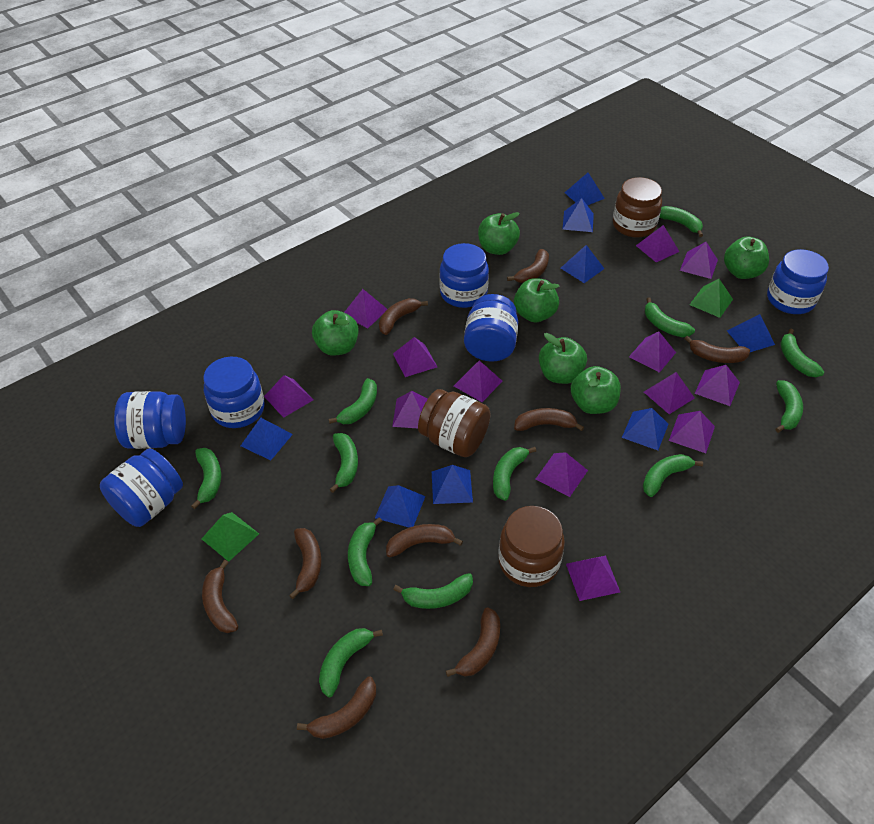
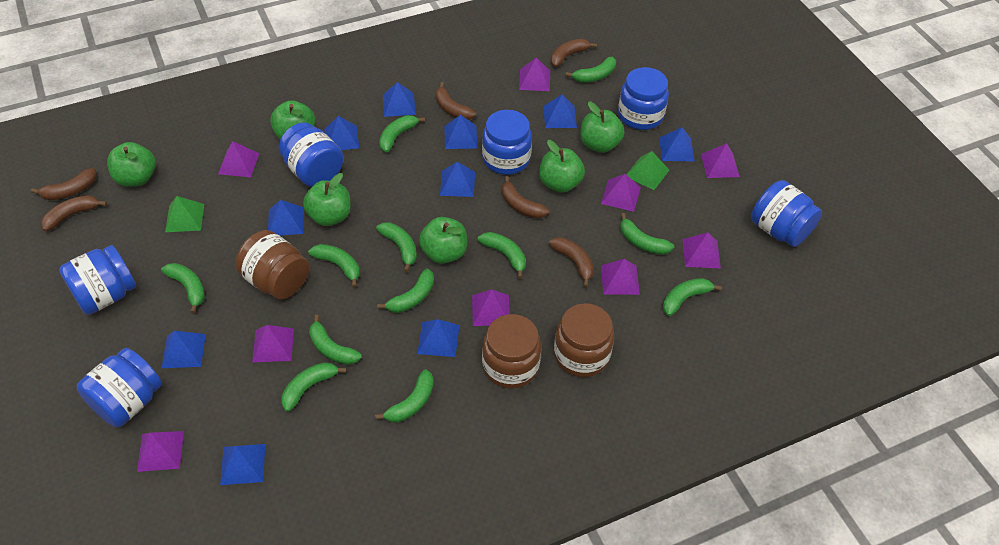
blue pyramid: 8 -> 10
brown banana: 9 -> 6
purple pyramid: 13 -> 9

